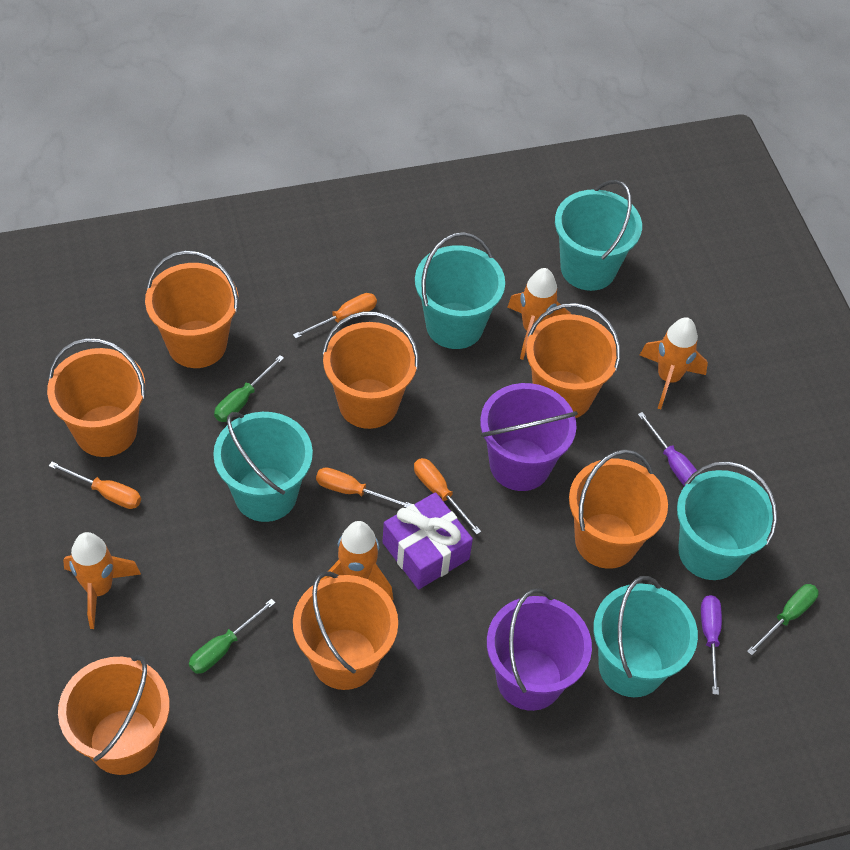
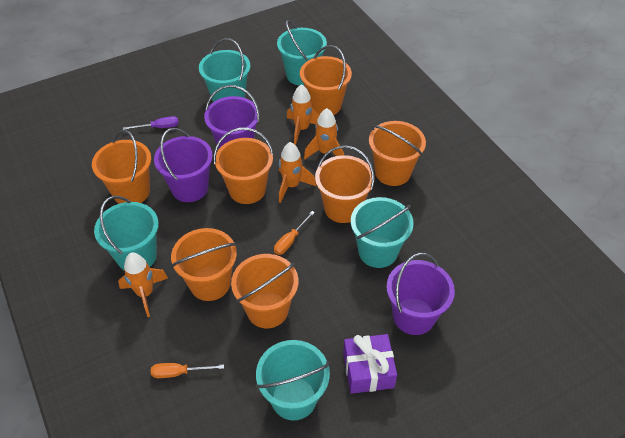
green screwdriver: 3 -> 0
orange screwdriver: 4 -> 2
purple bucket: 2 -> 3
purple screwdriver: 2 -> 1

